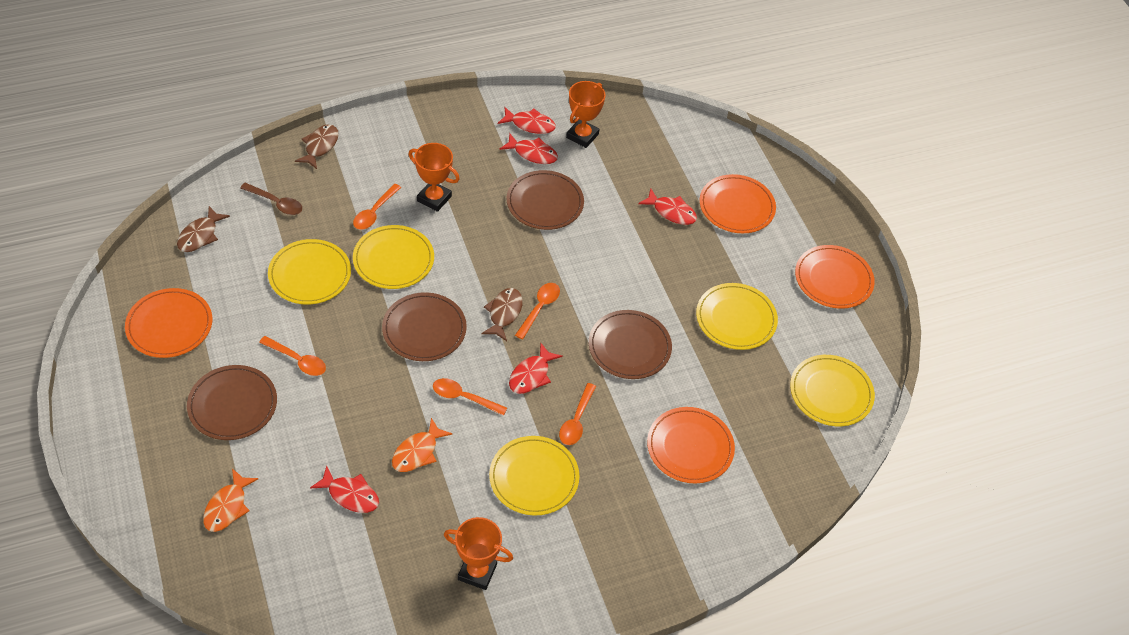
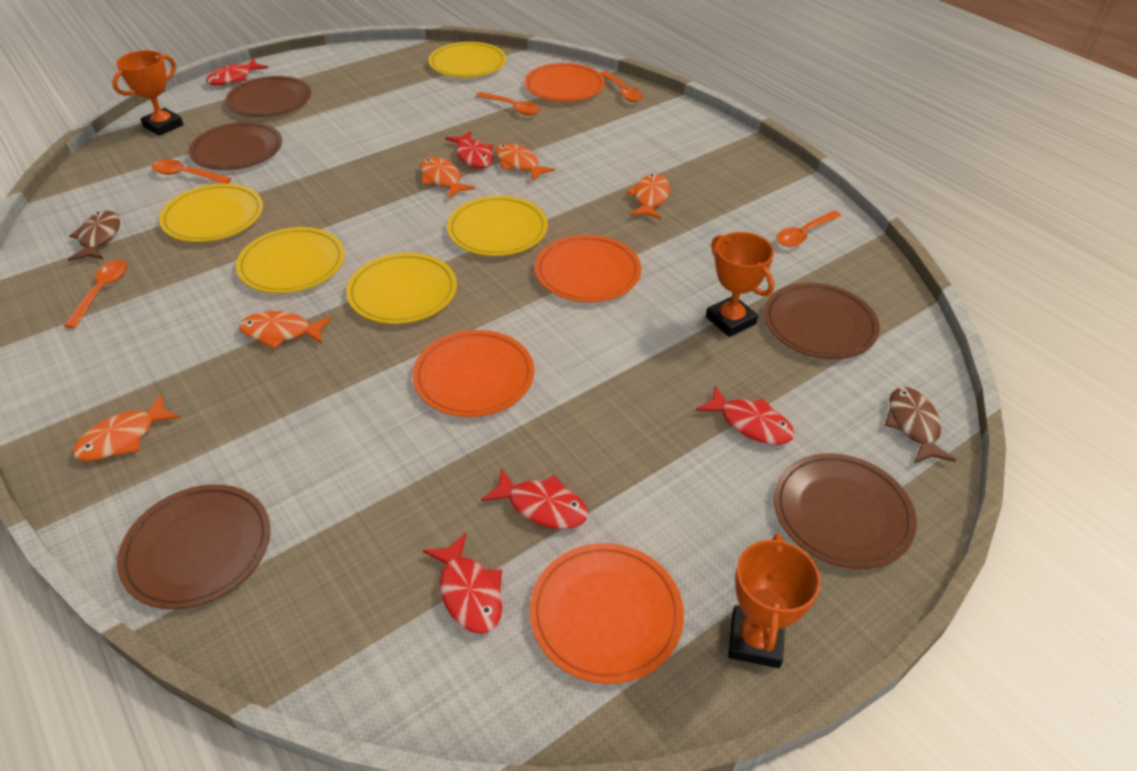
brown fish: 3 -> 2
brown plate: 4 -> 5
brown spoon: 1 -> 0
orange fish: 2 -> 5

